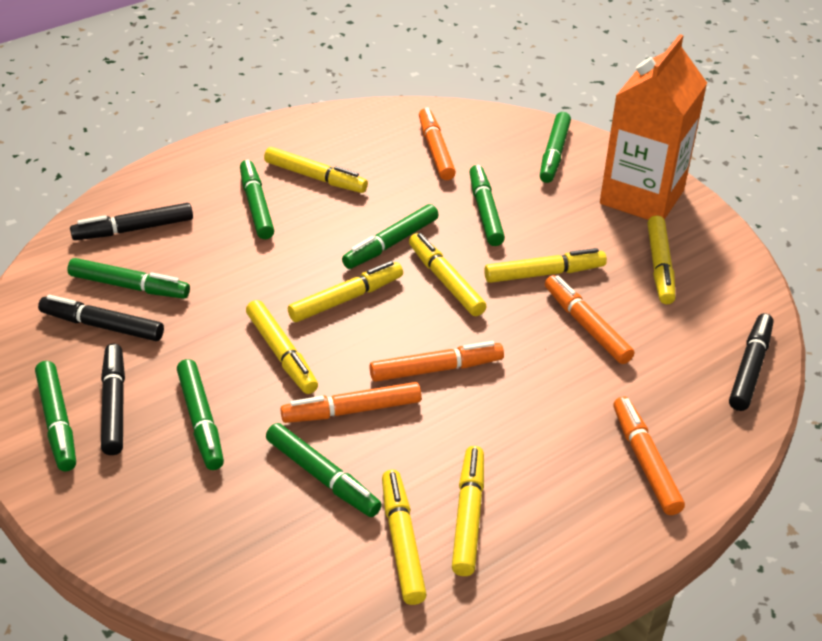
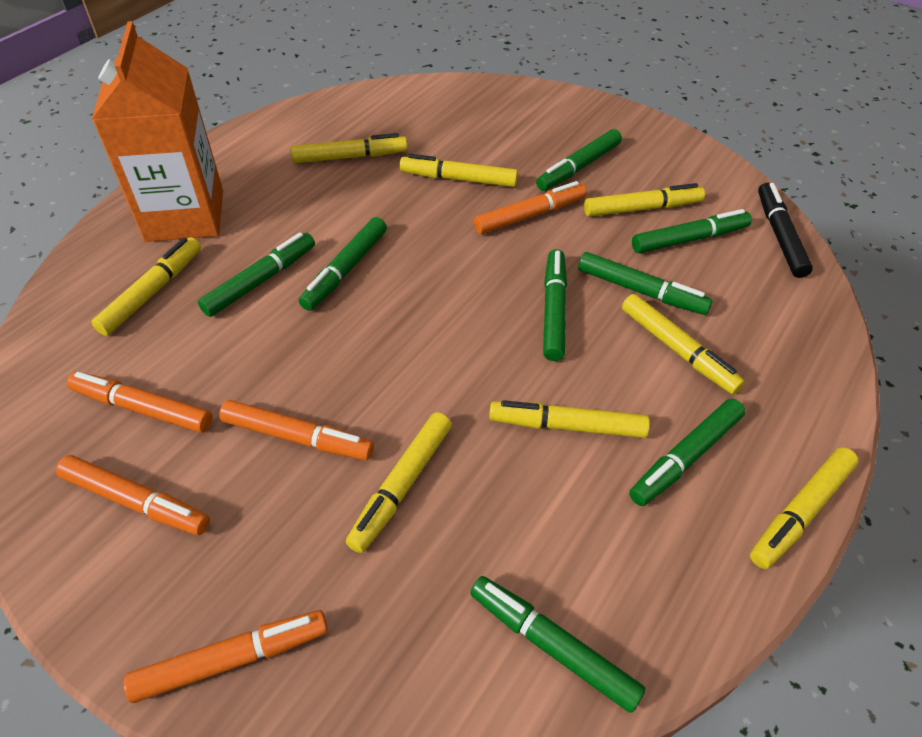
black marker: 4 -> 1

